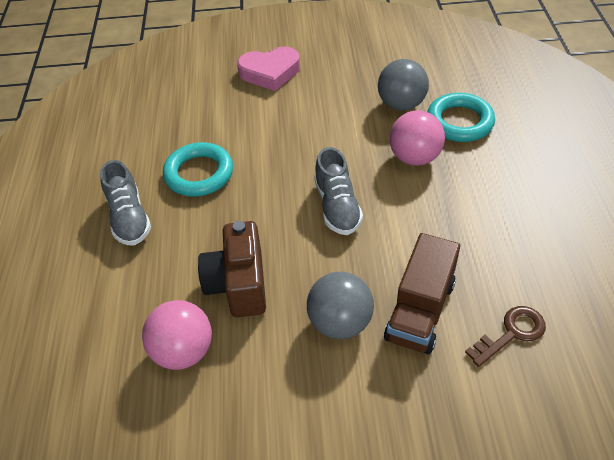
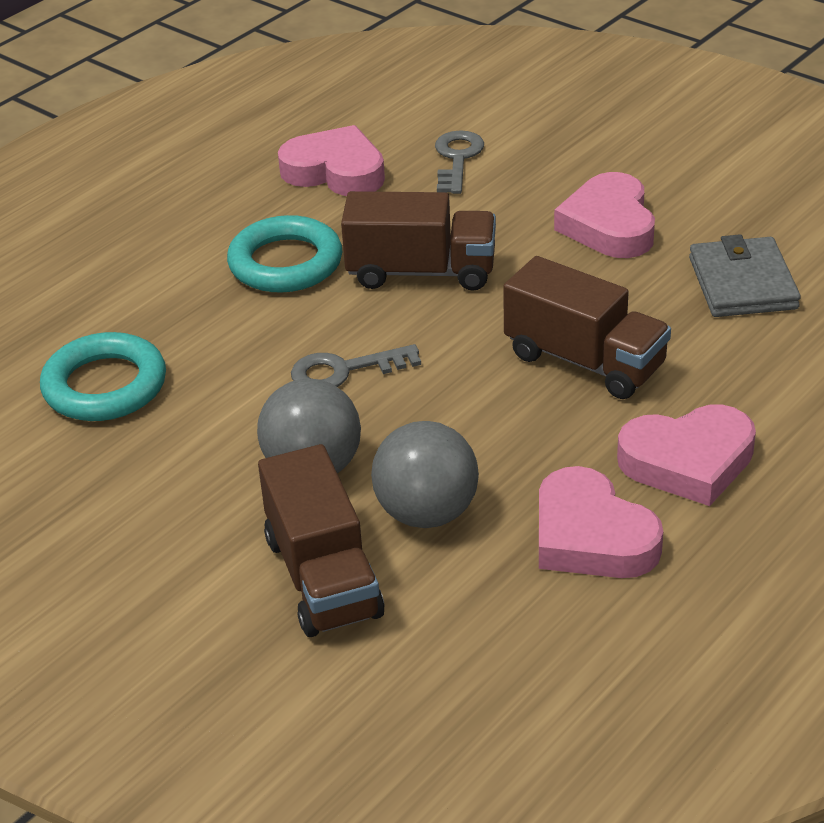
brown camera: 1 -> 0
brown key: 1 -> 0
brown truck: 1 -> 3
grey key: 0 -> 2
grey shoe: 2 -> 0
grey wallet: 0 -> 1
pink ball: 2 -> 0
pink heart: 1 -> 4

